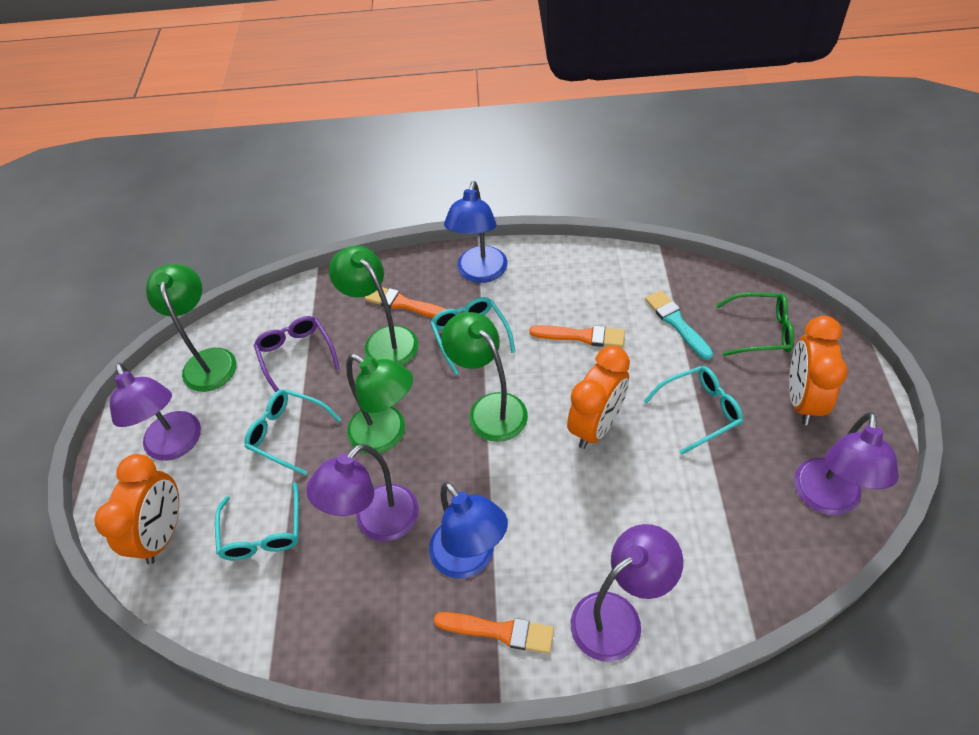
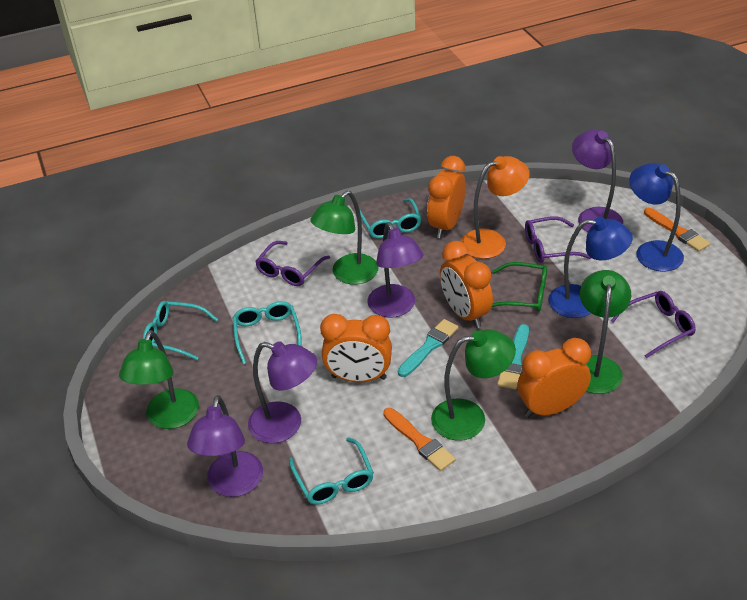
orange brush: 3 -> 2
orange clock: 3 -> 4
orange lamp: 0 -> 1
purple glasses: 1 -> 3
turquoise brush: 1 -> 2

